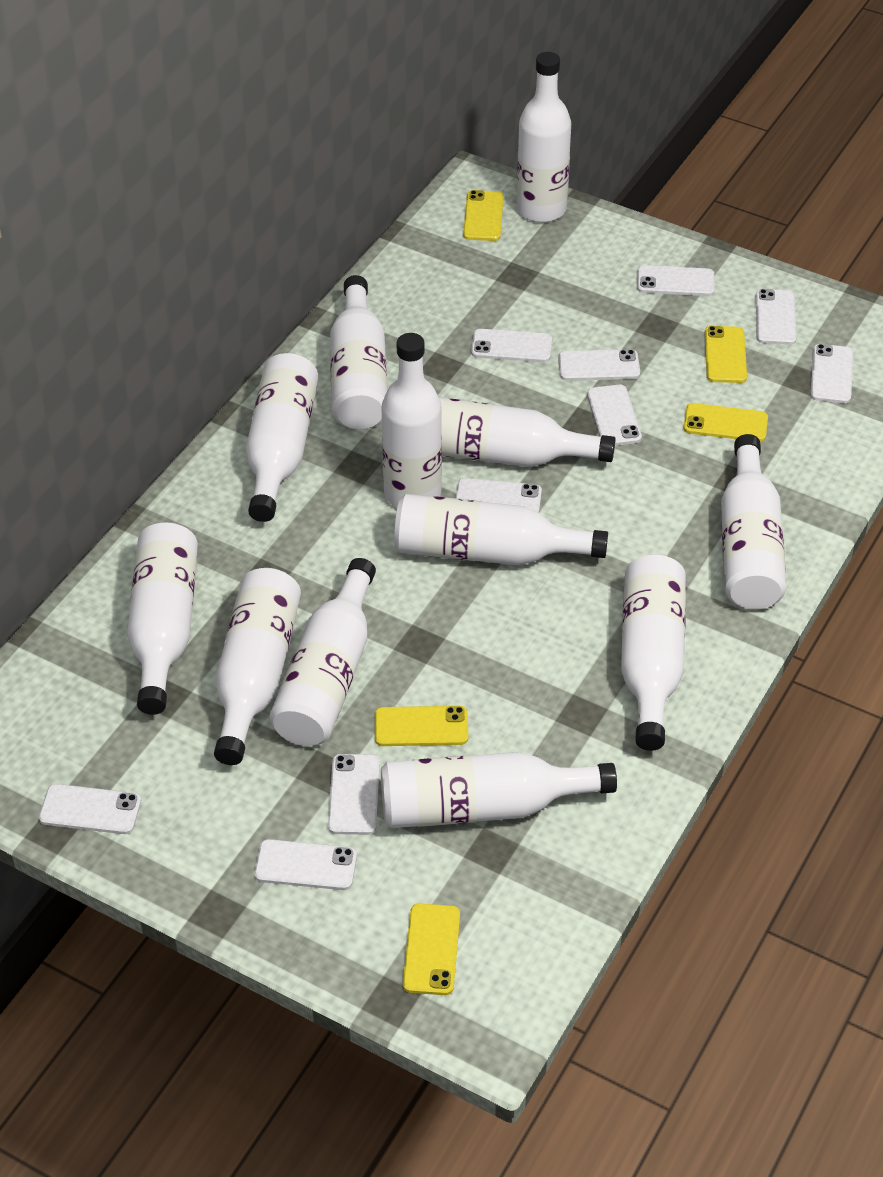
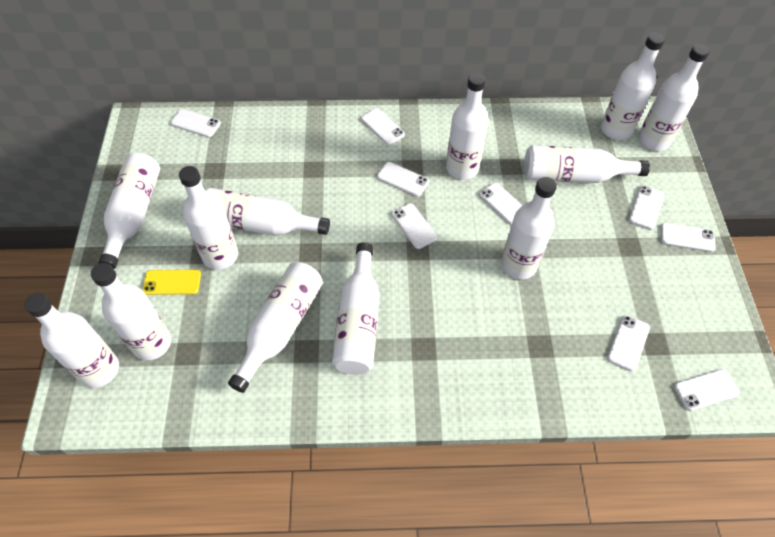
white phone: 10 -> 9
yellow phone: 5 -> 1

